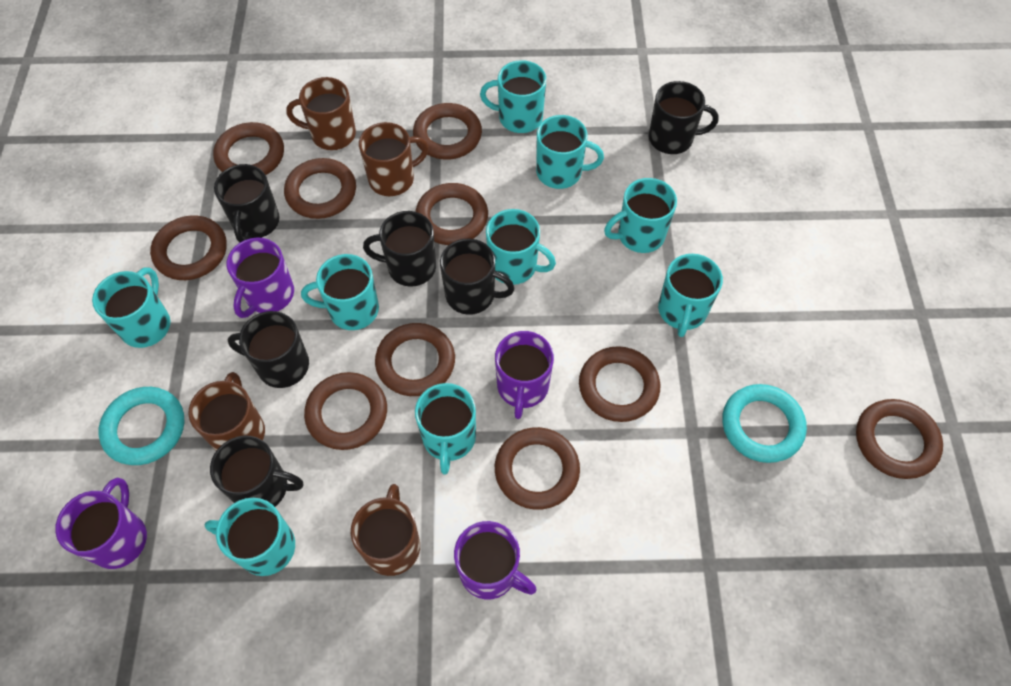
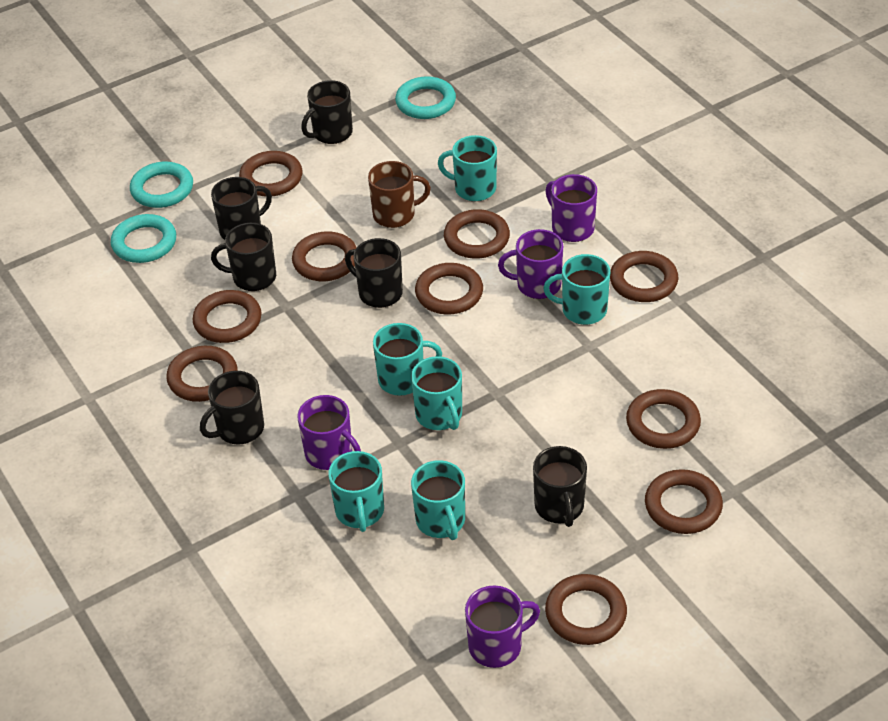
brown mug: 4 -> 1
turquoise mug: 9 -> 6
turquoise ring: 2 -> 3

